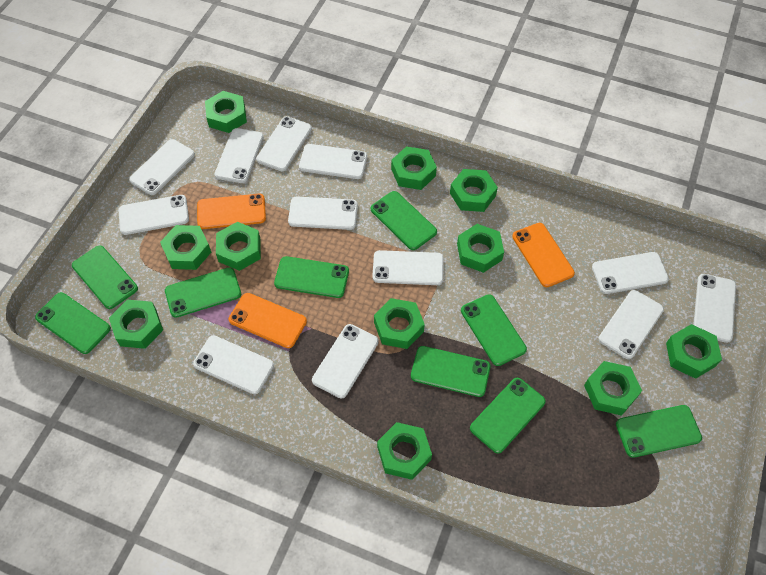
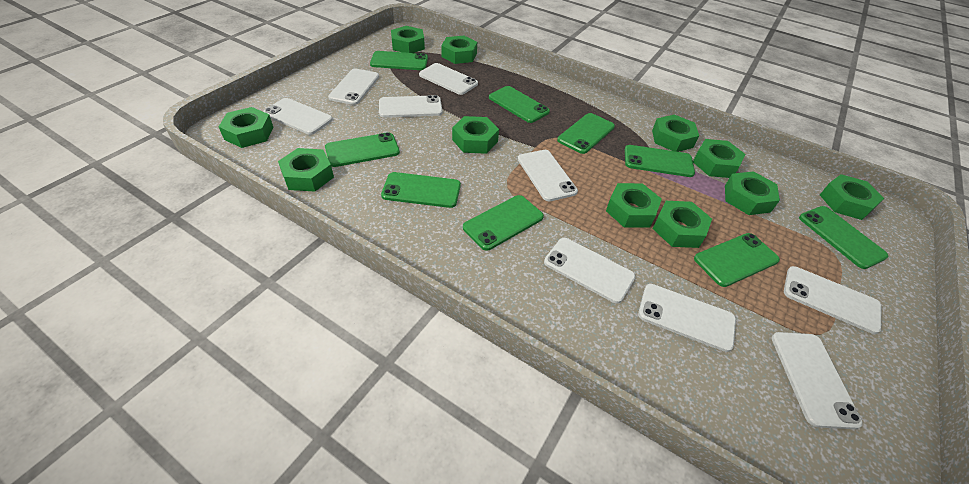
orange phone: 3 -> 0
white phone: 12 -> 9

